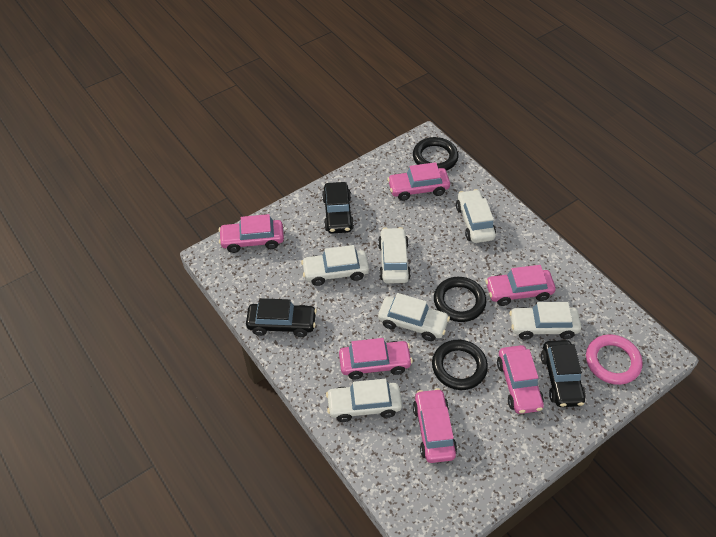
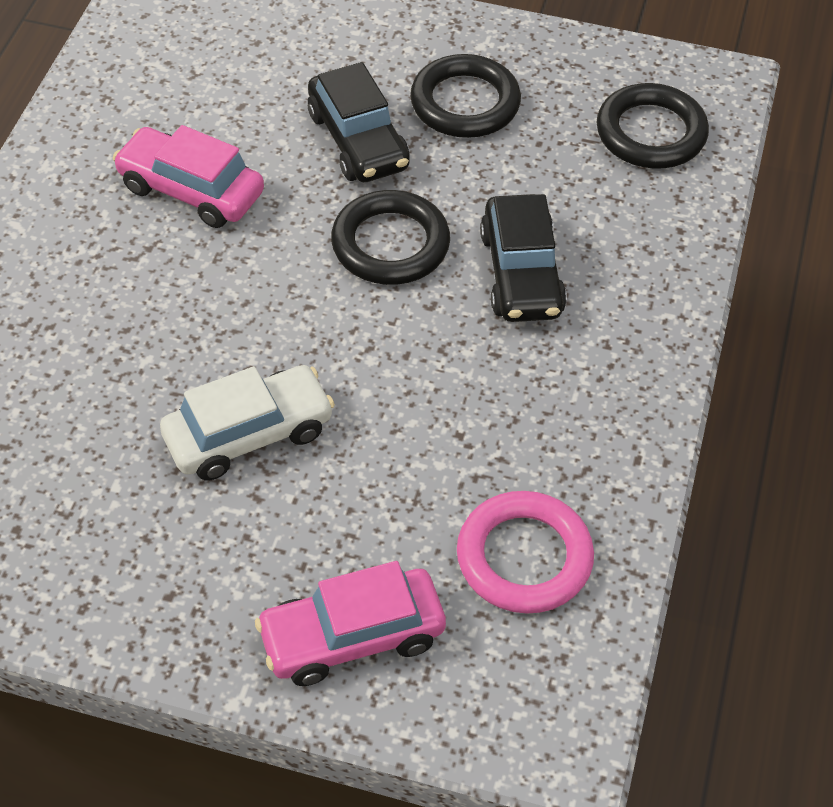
black car: 3 -> 2
pink car: 6 -> 2
white car: 6 -> 1

